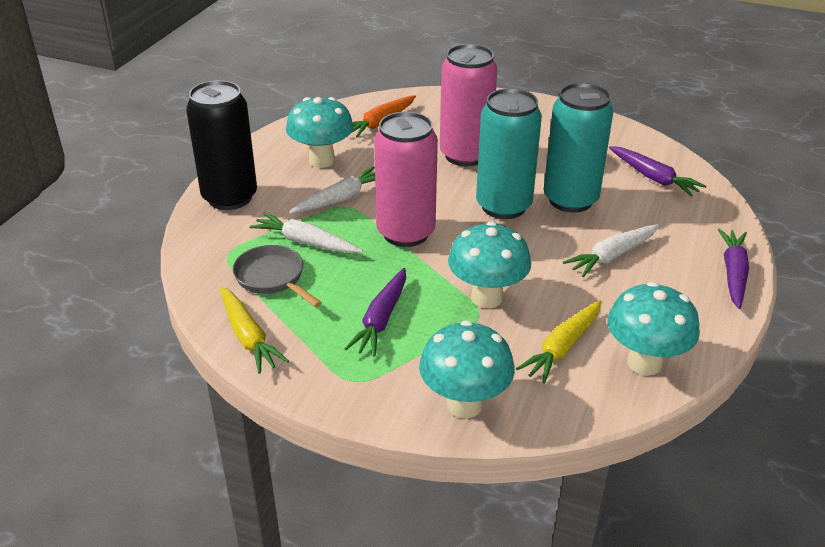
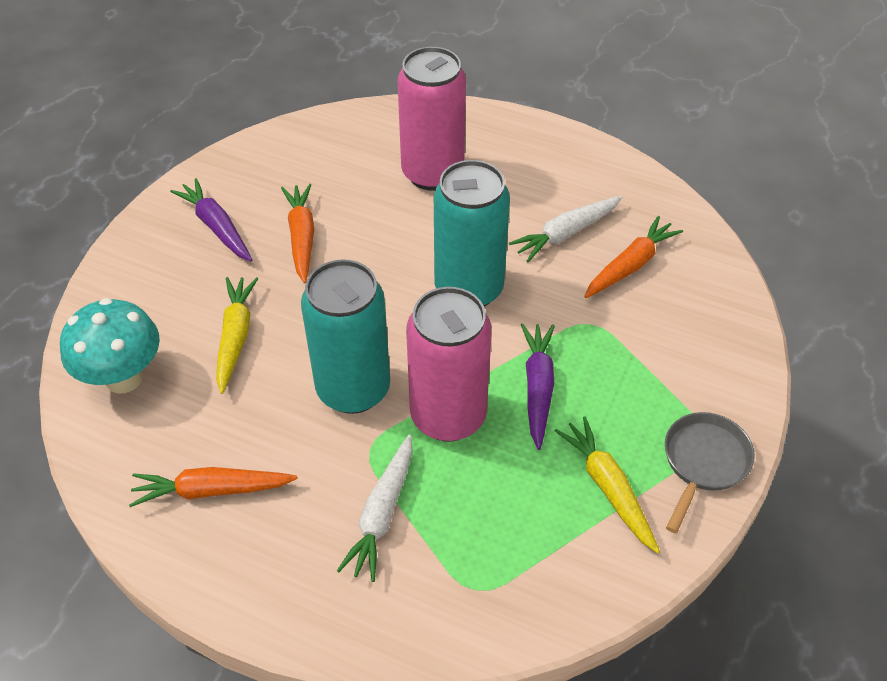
black can: 1 -> 0
orange carrot: 1 -> 3
purple carrot: 3 -> 2
turquoise mushroom: 4 -> 1
white carrot: 3 -> 2

